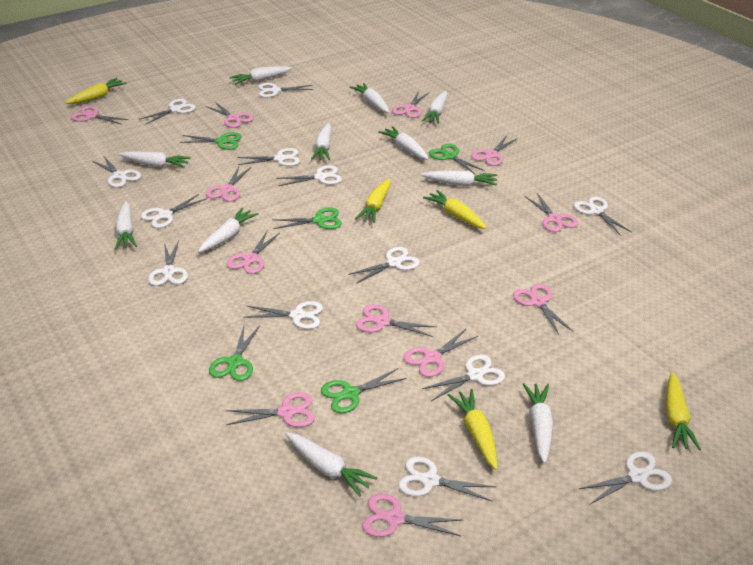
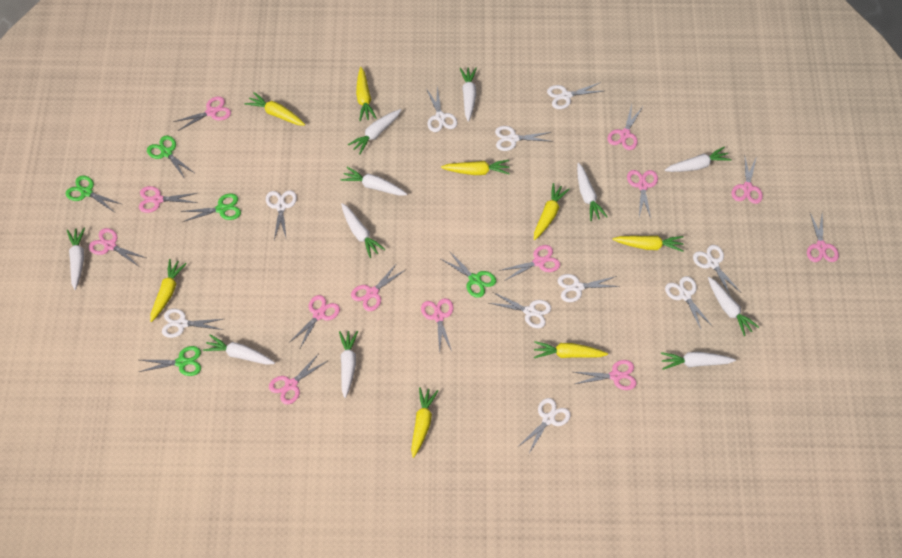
pink scissors: 12 -> 13
white scissors: 13 -> 10
yellow carrot: 5 -> 8

